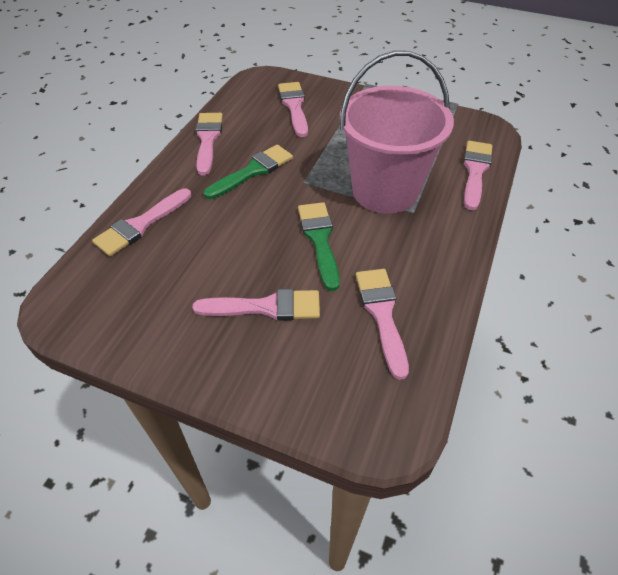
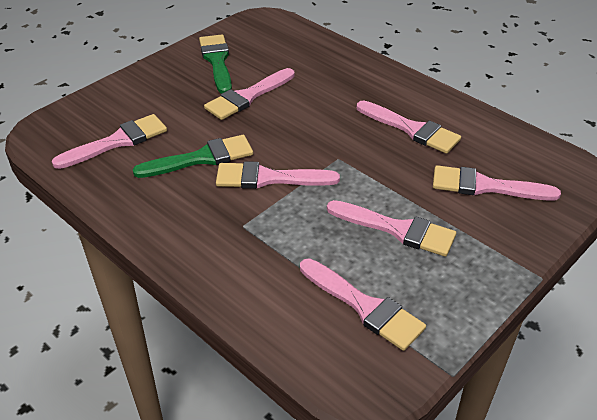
pink brush: 6 -> 7
pink bucket: 1 -> 0

